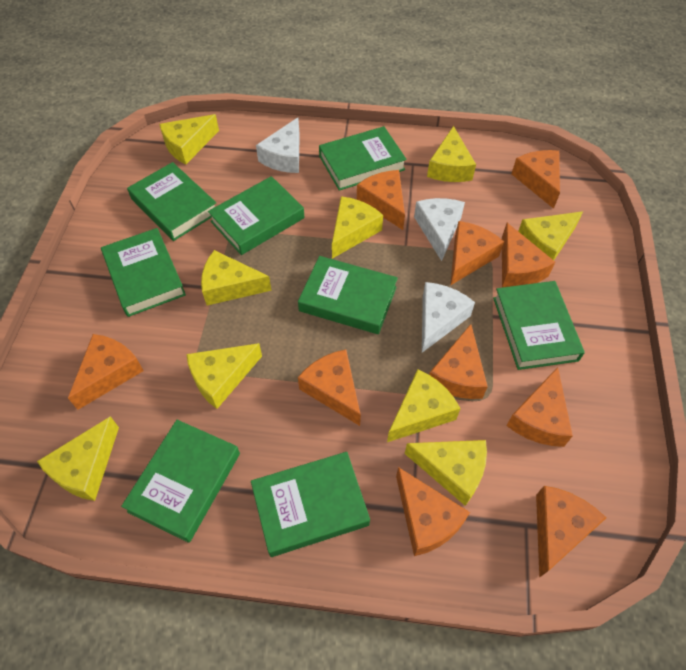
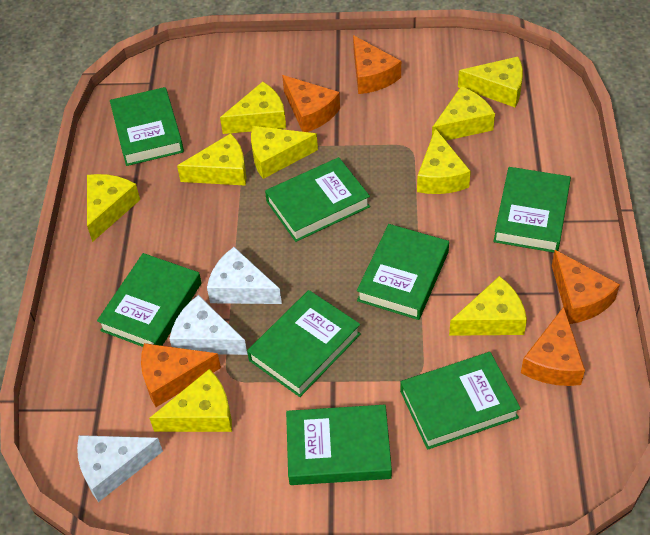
orange cheese: 10 -> 5

